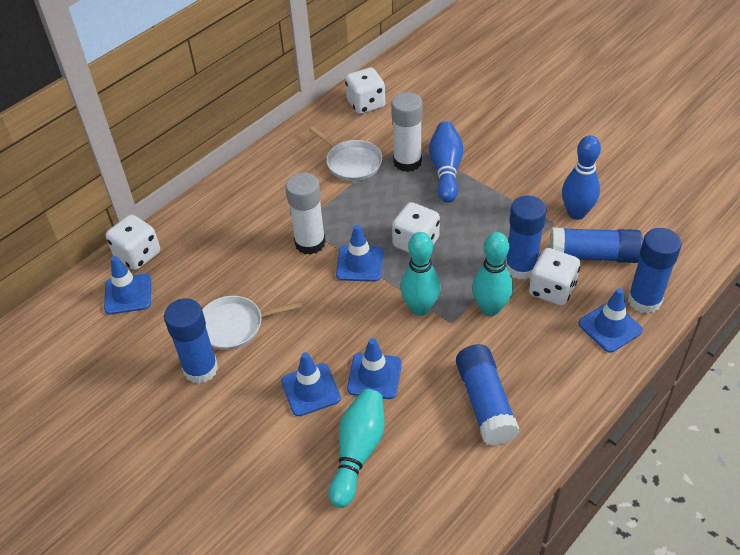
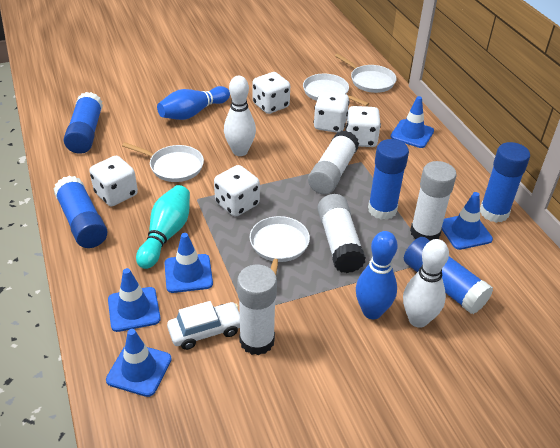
turquoise bowling pin: 3 -> 1
white bowling pin: 0 -> 2
white car: 0 -> 1
white dice: 4 -> 5
white glue stick: 2 -> 4
white pan: 2 -> 4

